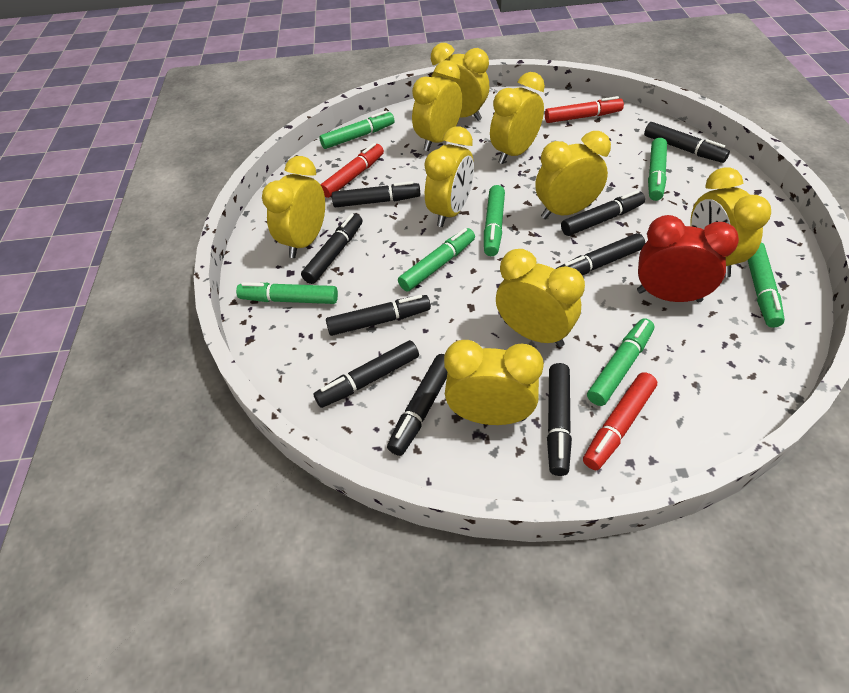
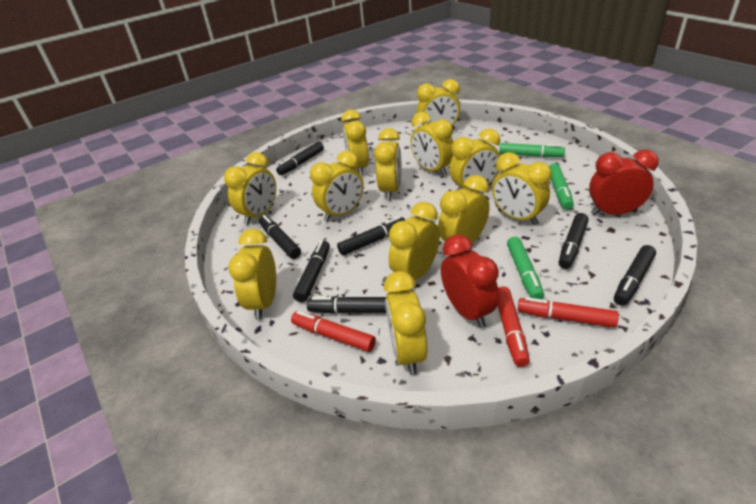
black marker: 9 -> 7
green marker: 7 -> 3
red clock: 1 -> 2
yellow clock: 9 -> 12

